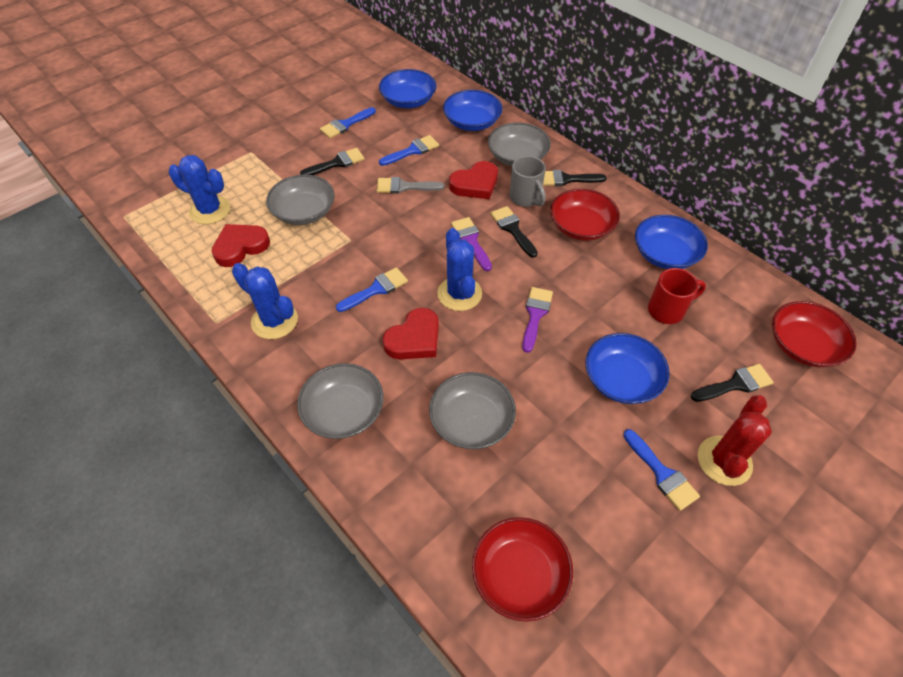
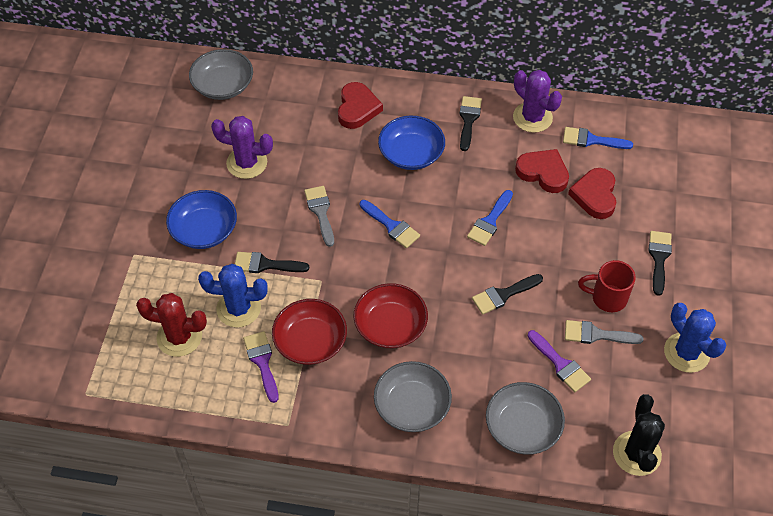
black cactus: 0 -> 1
blue bowl: 4 -> 2
blue brush: 4 -> 3
blue cactus: 3 -> 2
grey bowl: 4 -> 3
grey brush: 1 -> 2
grey mug: 1 -> 0
purple cactus: 0 -> 2
red bowl: 3 -> 2

